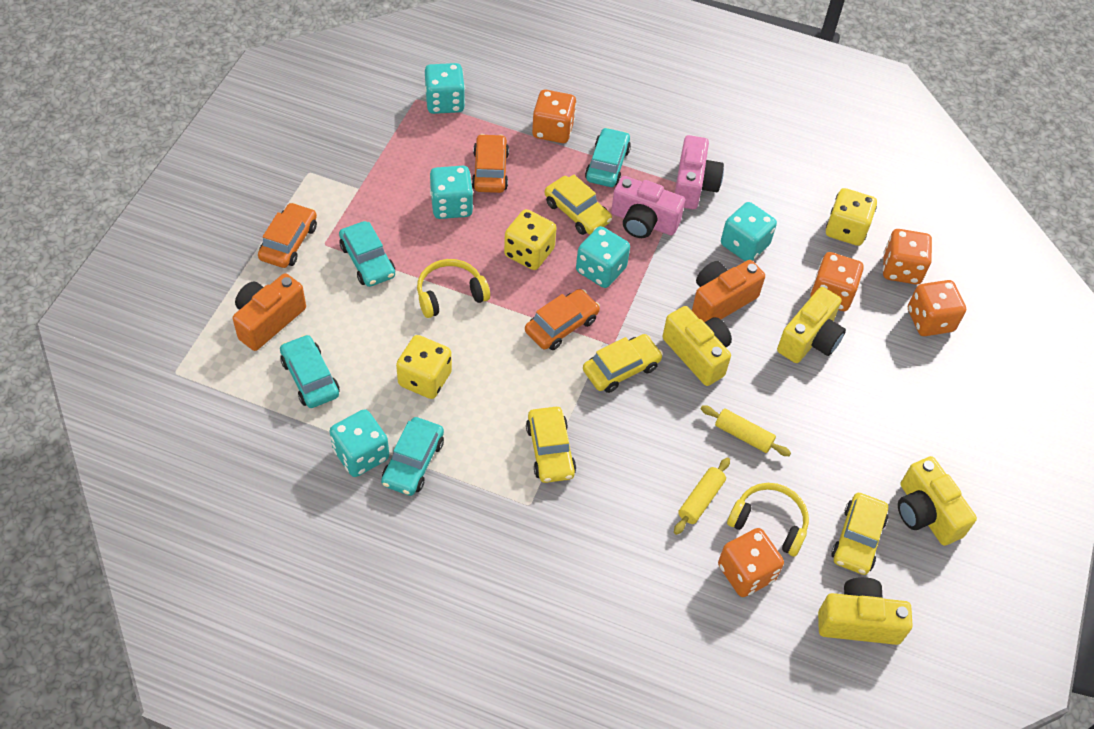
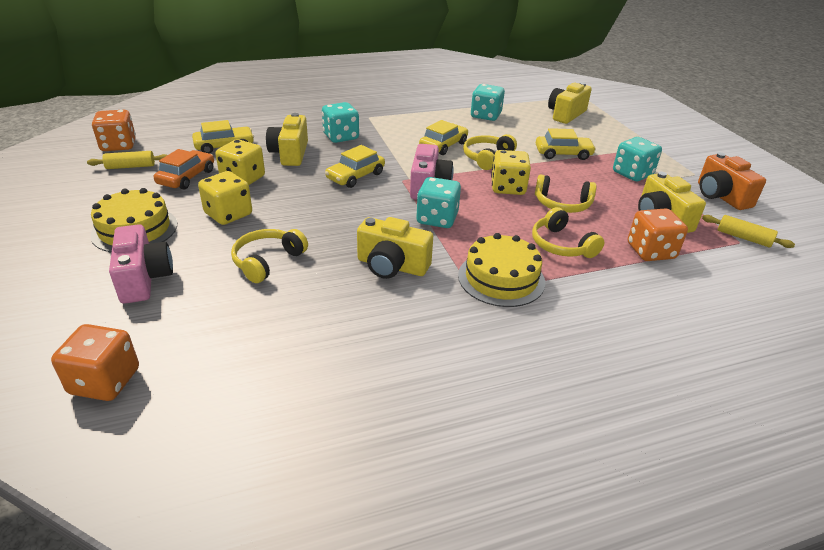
orange camera: 2 -> 1
orange car: 3 -> 1
orange dice: 5 -> 3
turquoise car: 4 -> 0
turquoise dice: 5 -> 4
yellow cake: 0 -> 2
yellow headphones: 2 -> 4

